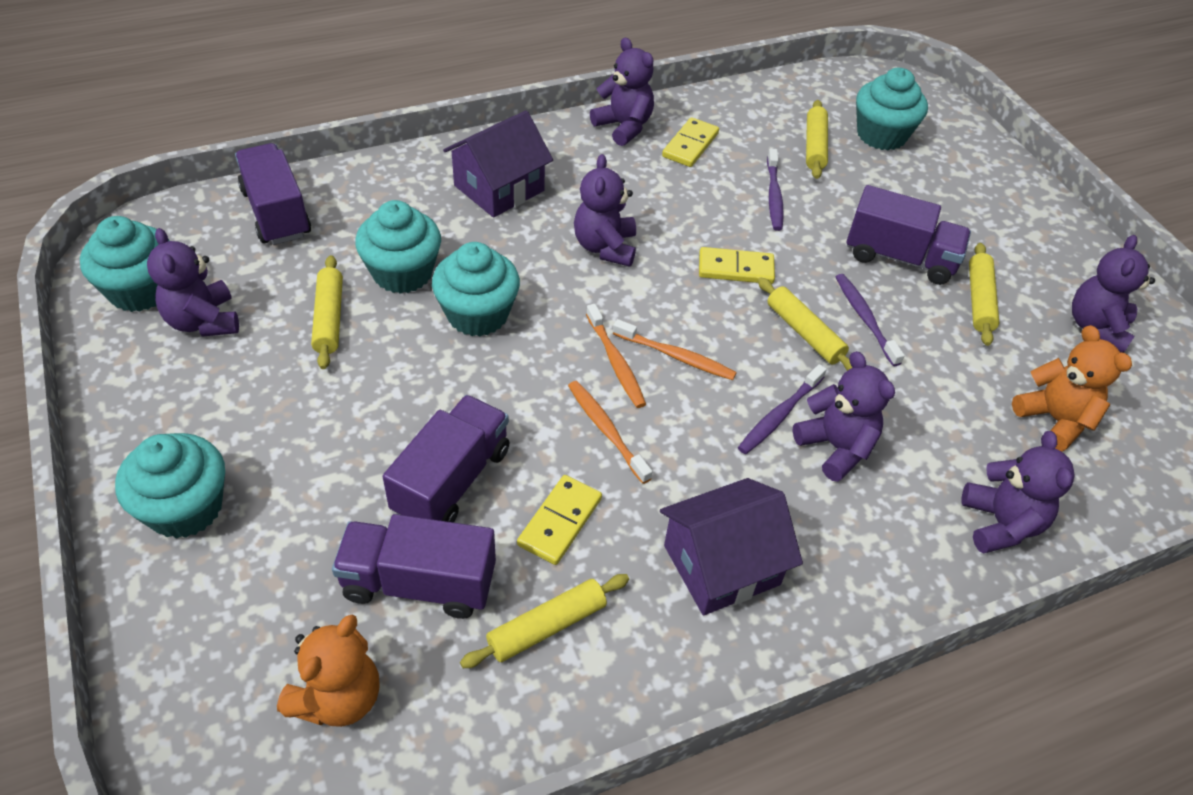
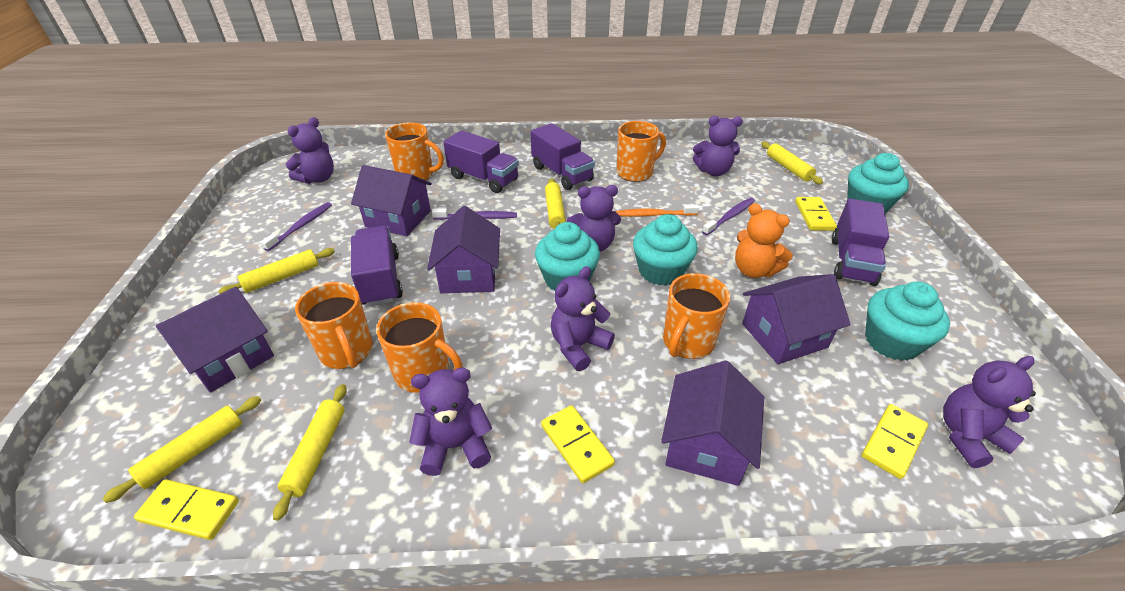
orange mug: 0 -> 5
orange teddy bear: 2 -> 1
orange toothbrush: 3 -> 1
purple house: 2 -> 5
turquoise cupcake: 5 -> 4
yellow domino: 3 -> 4

